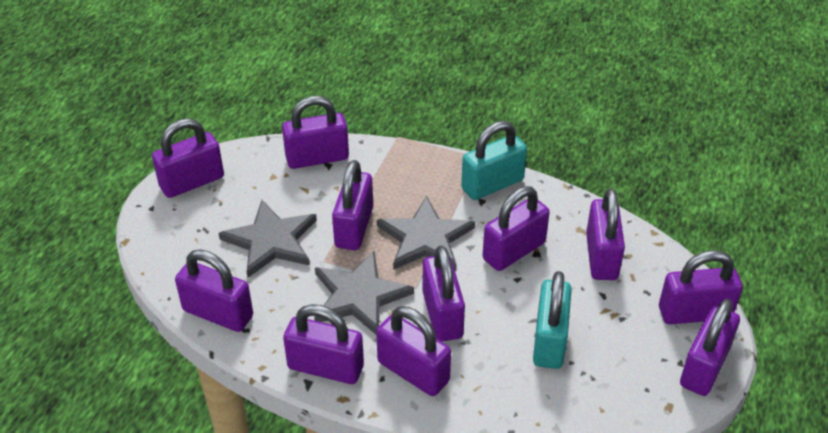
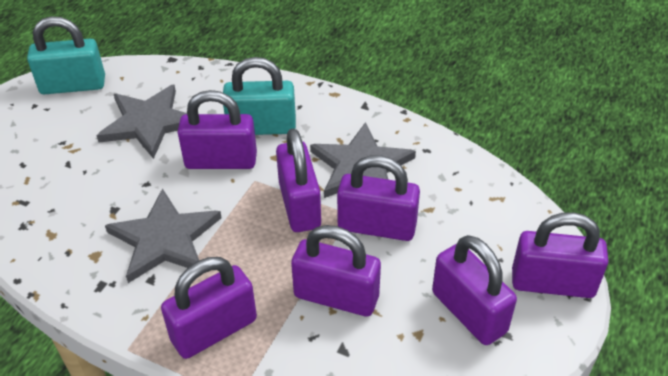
purple padlock: 11 -> 7

